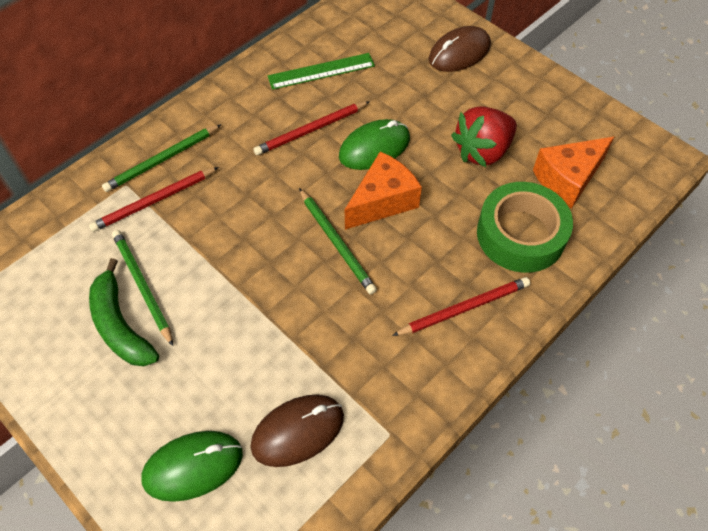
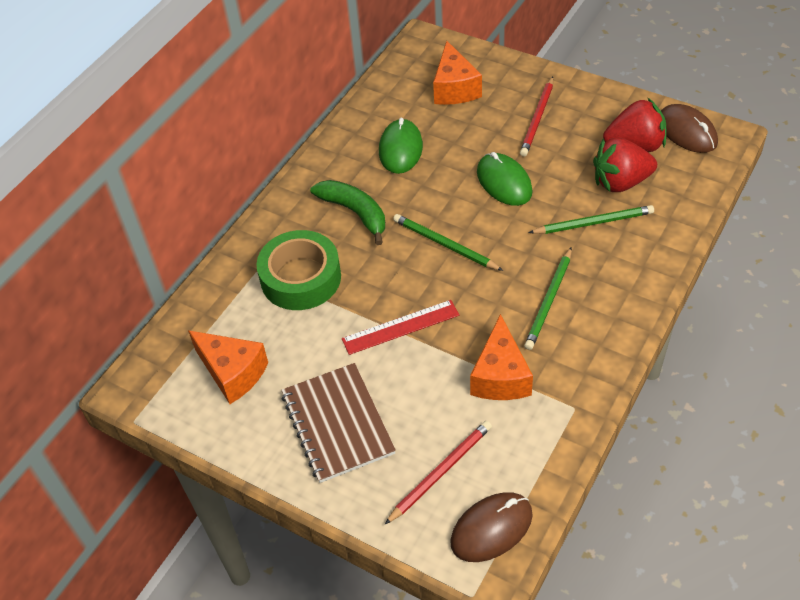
brown notebook: 0 -> 1
green ruler: 1 -> 0
orange cheese: 2 -> 3
red pencil: 3 -> 2
red ruler: 0 -> 1
red strawberry: 1 -> 2

